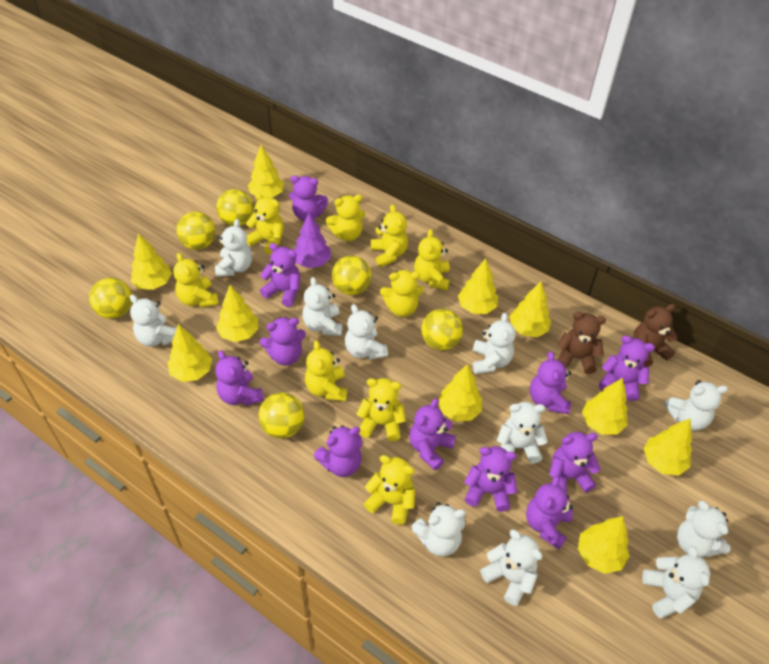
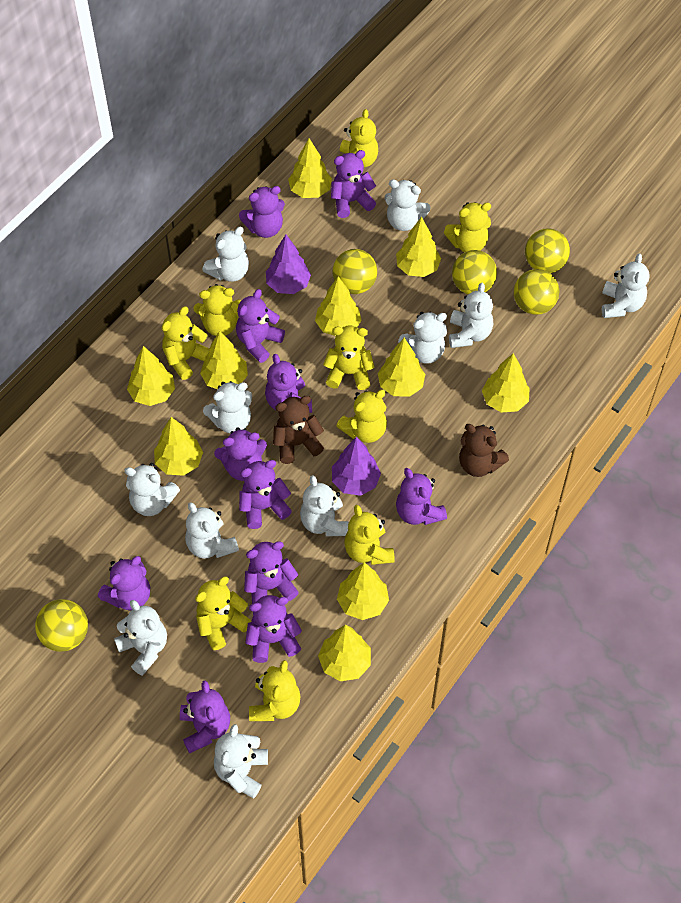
purple tree: 1 -> 2
yellow ball: 6 -> 5

